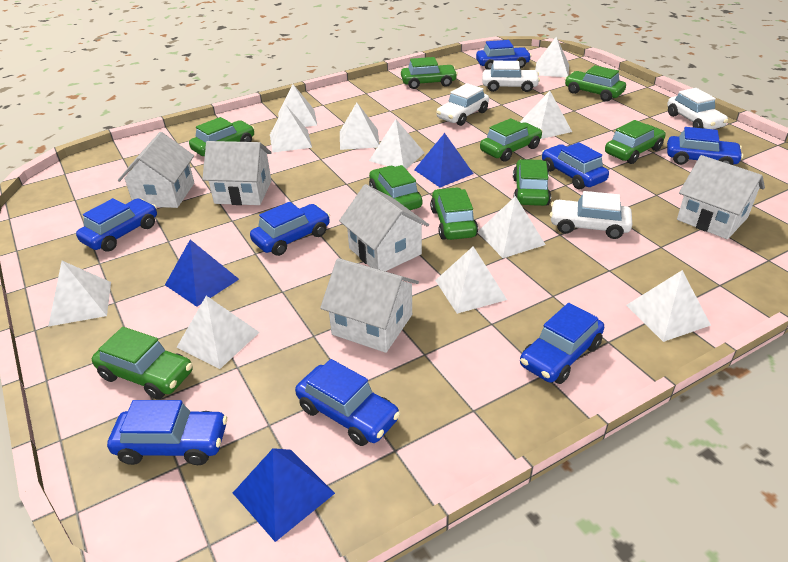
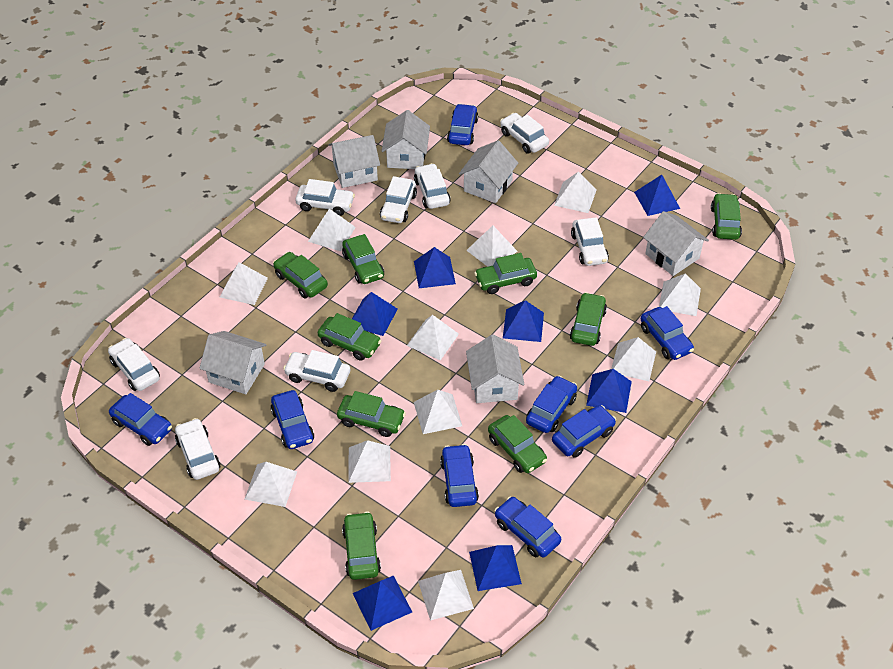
blue pyramid: 3 -> 7
white car: 4 -> 8
white house: 5 -> 6

